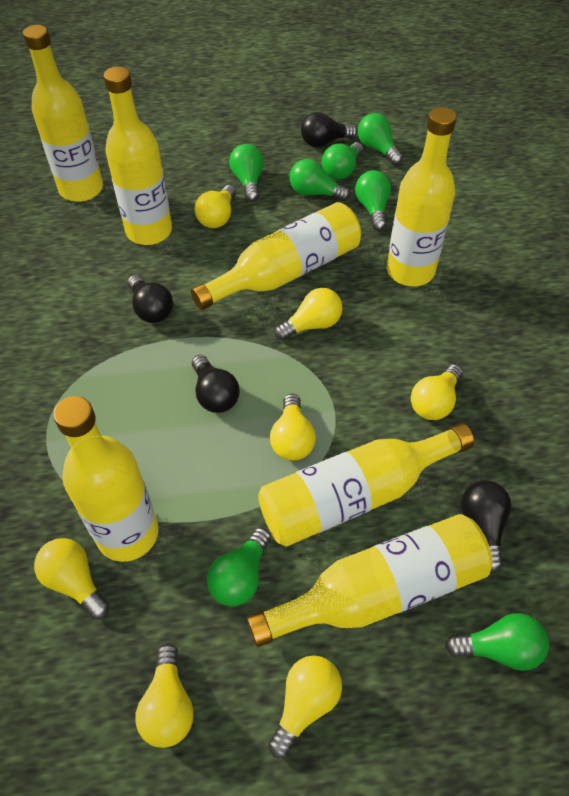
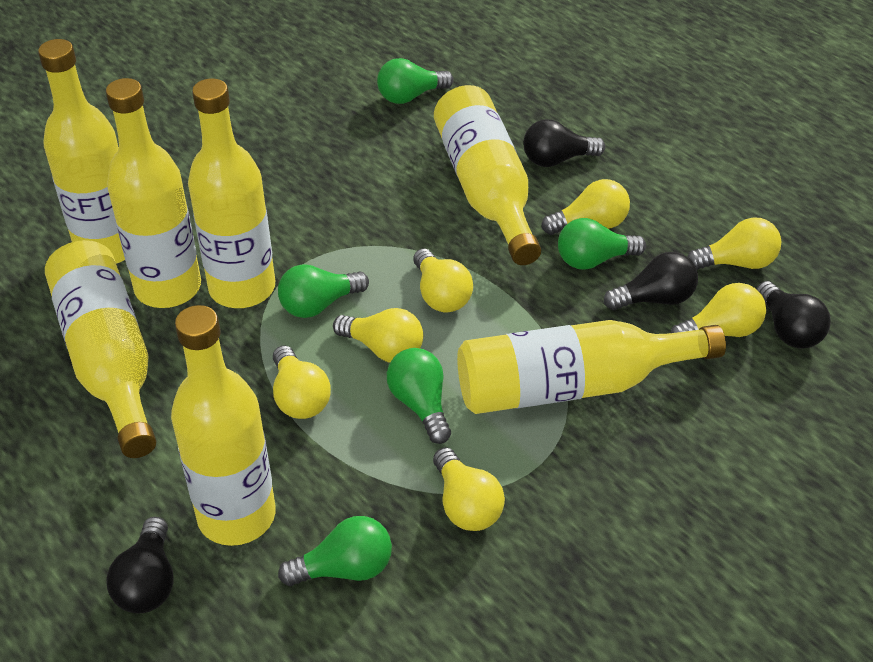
green light bulb: 7 -> 5

